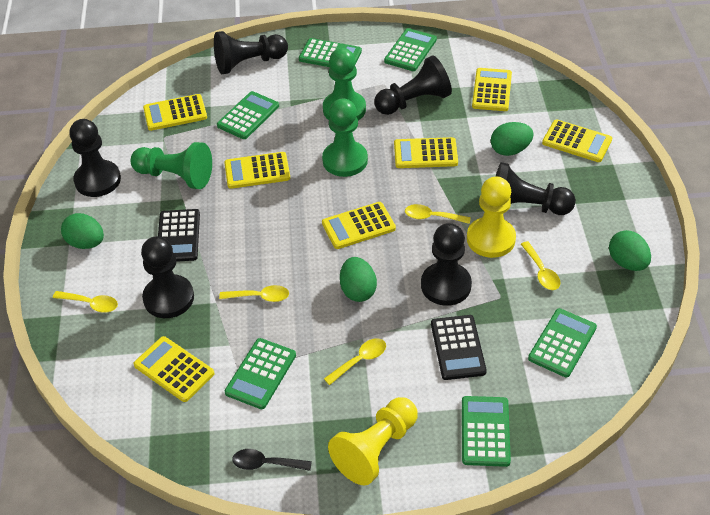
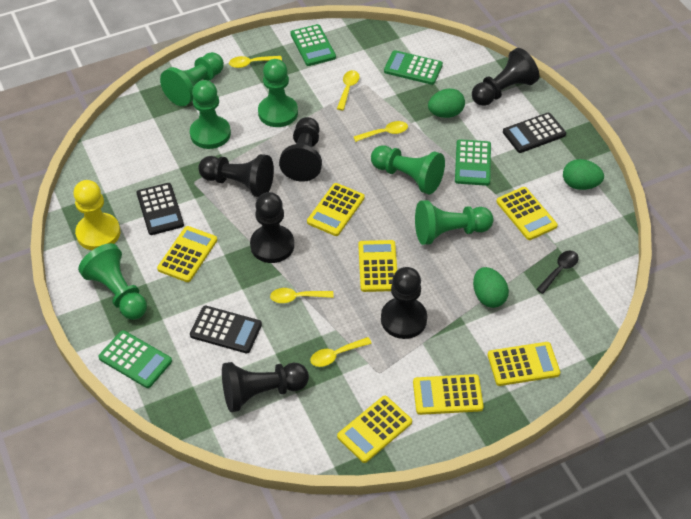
black calculator: 2 -> 3
green calculator: 6 -> 4
green egg: 4 -> 3
green pawn: 3 -> 6
yellow pawn: 2 -> 1

